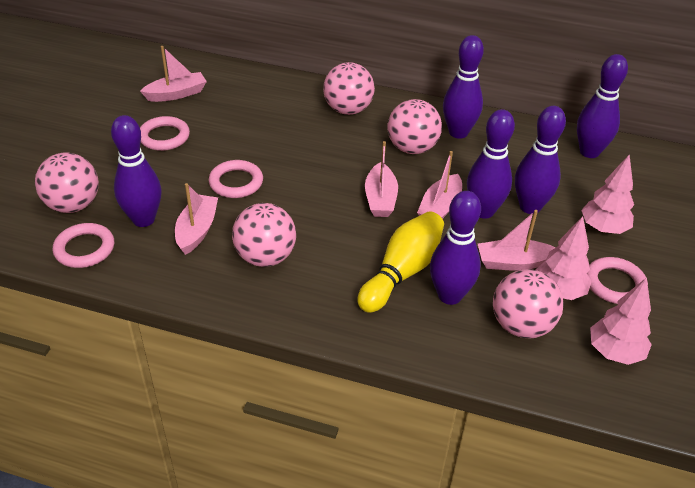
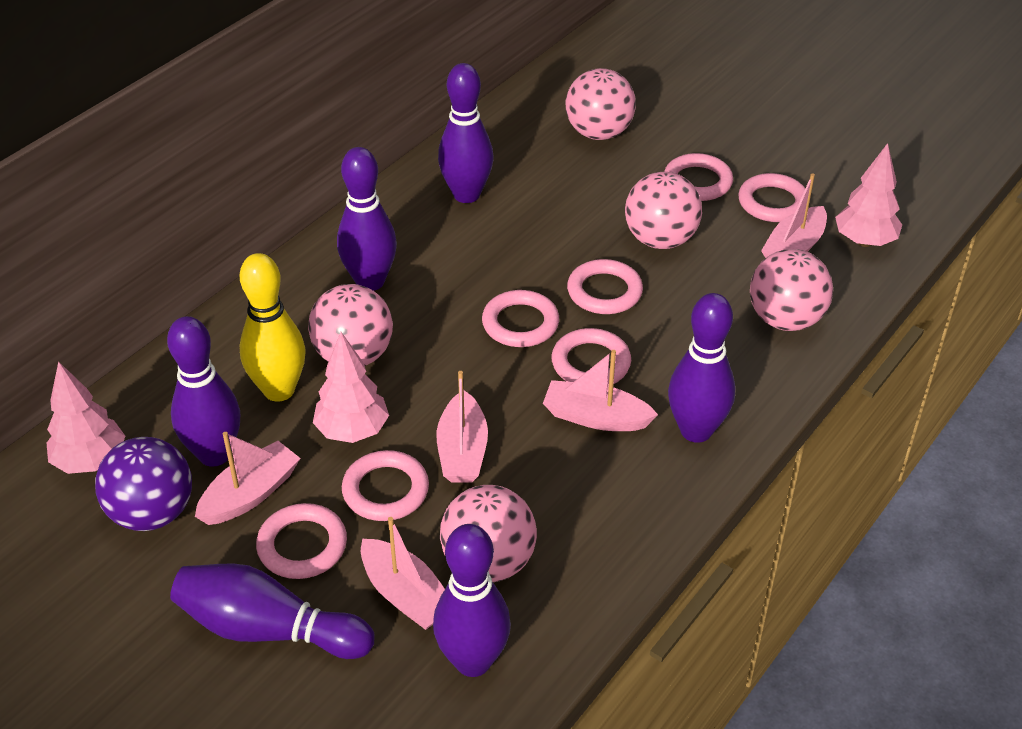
pink ring: 4 -> 7
purple ball: 0 -> 1

